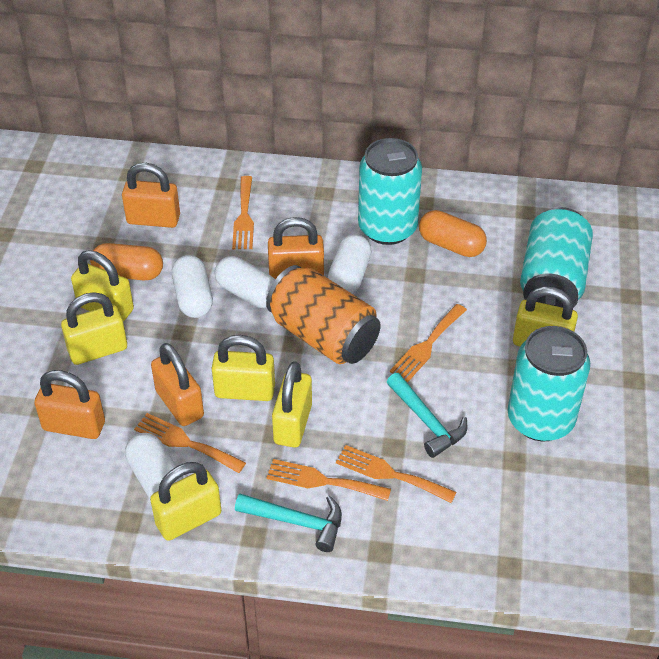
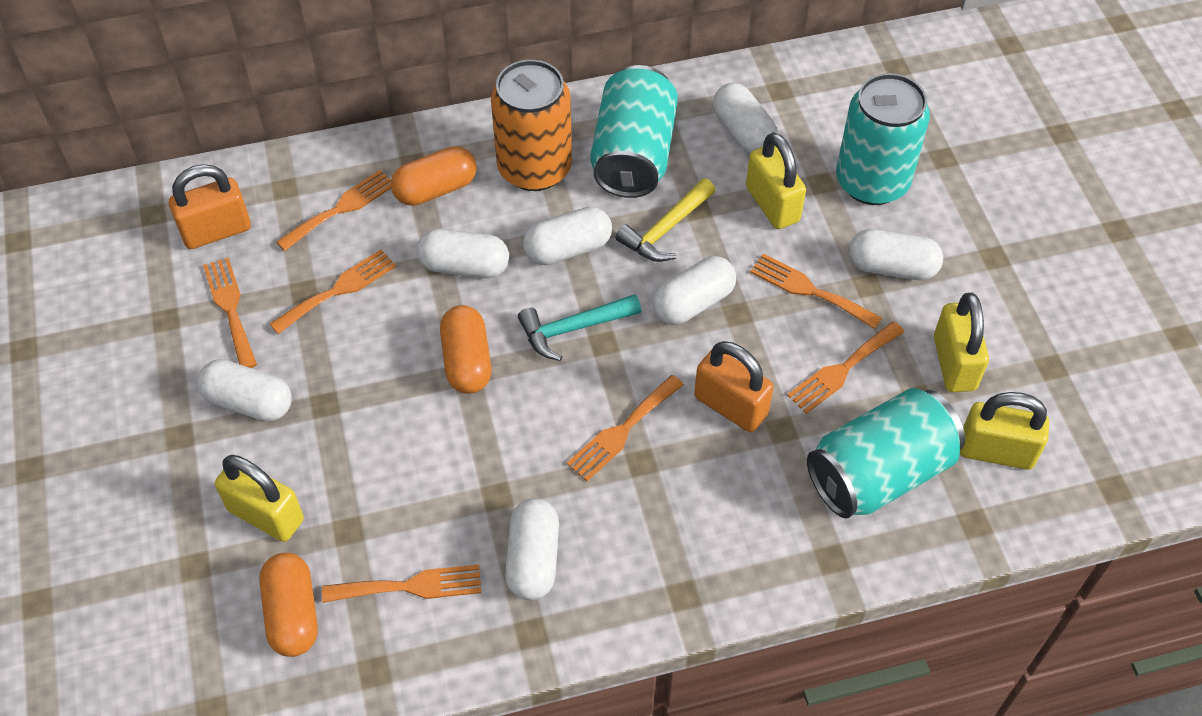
orange capsule: 2 -> 3
orange fork: 5 -> 7
orange padlock: 4 -> 2
turquoise hammer: 2 -> 1
white capsule: 4 -> 7
yellow hammer: 0 -> 1
yellow padlock: 6 -> 4

